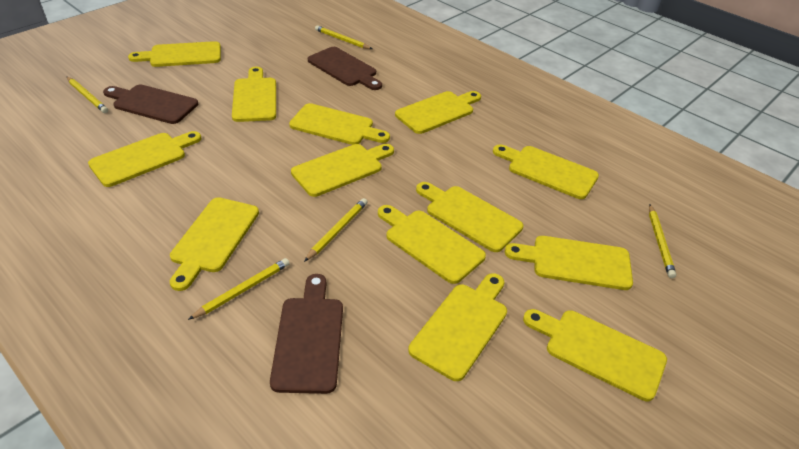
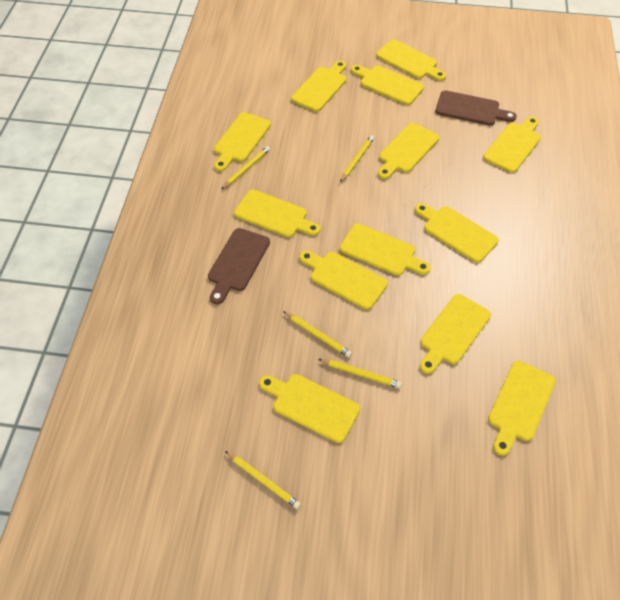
brown cutting board: 3 -> 2

